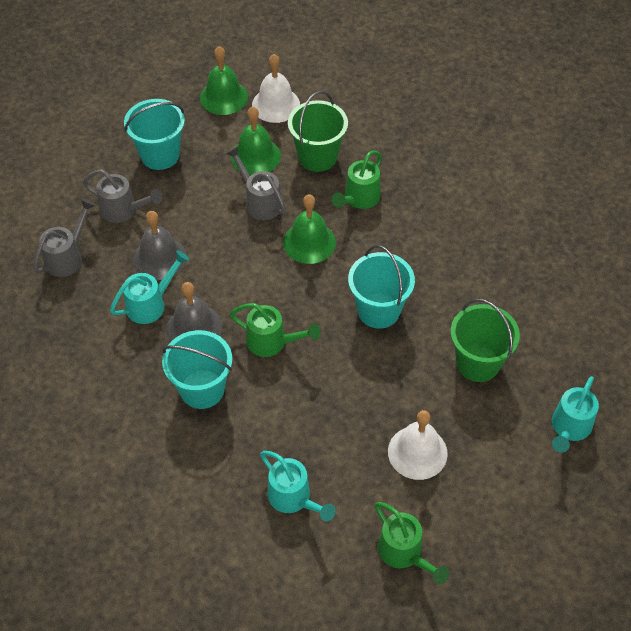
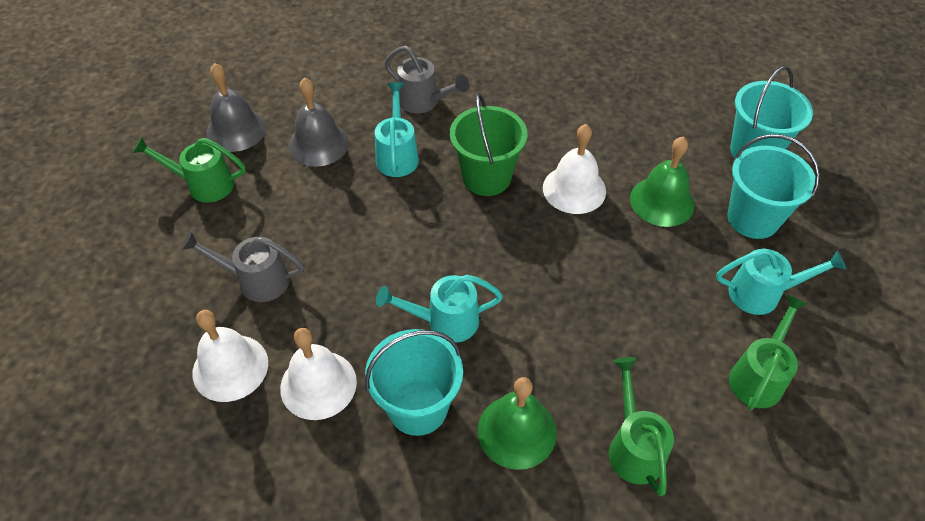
green bell: 3 -> 2
green bucket: 2 -> 1
grey watering can: 3 -> 2
white bell: 2 -> 3

